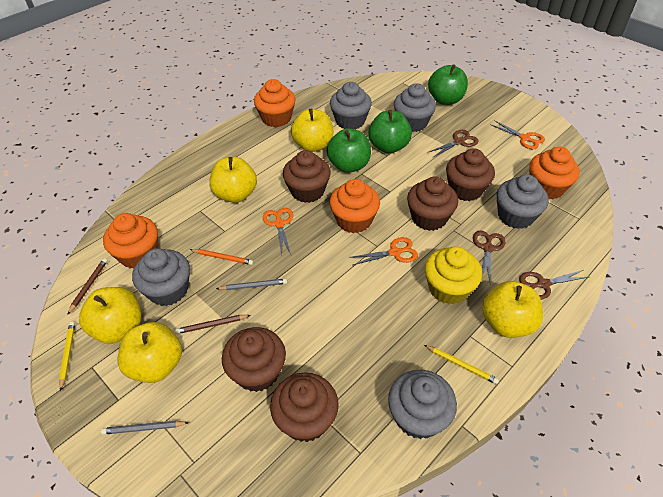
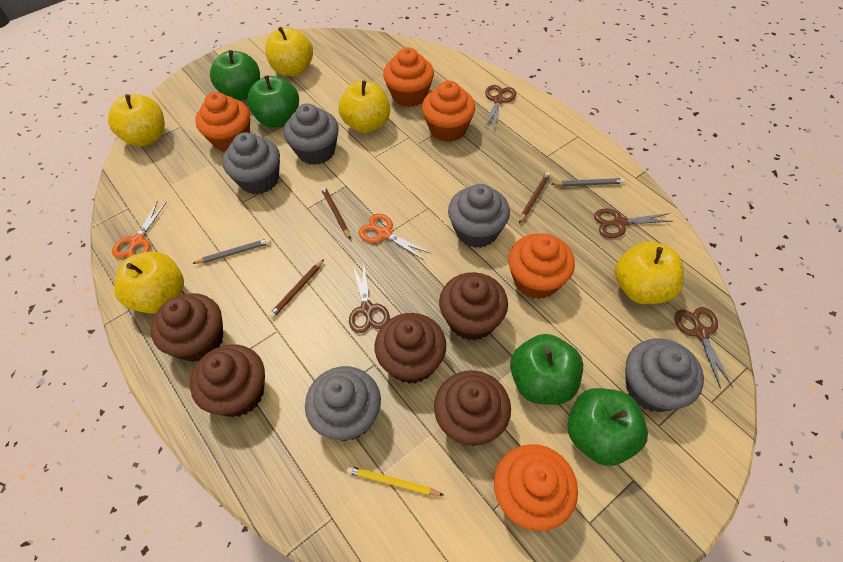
brown pencil: 2 -> 3
brown scissors: 3 -> 4
green apple: 3 -> 4
orange cupcake: 4 -> 5
orange pencil: 1 -> 0
orange scissors: 3 -> 2
yellow cupcake: 1 -> 0
yellow pencil: 2 -> 1

